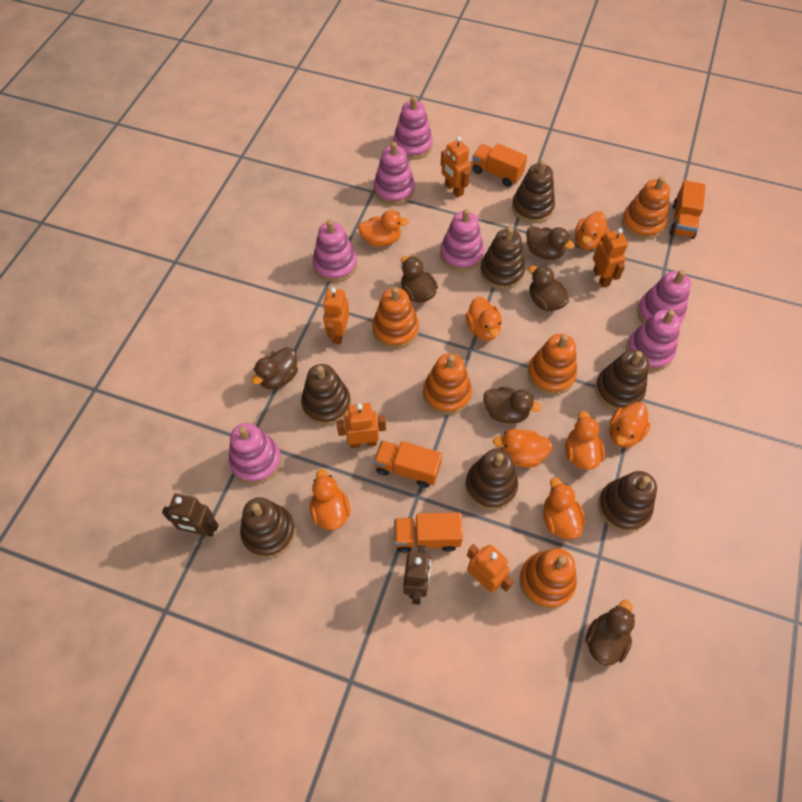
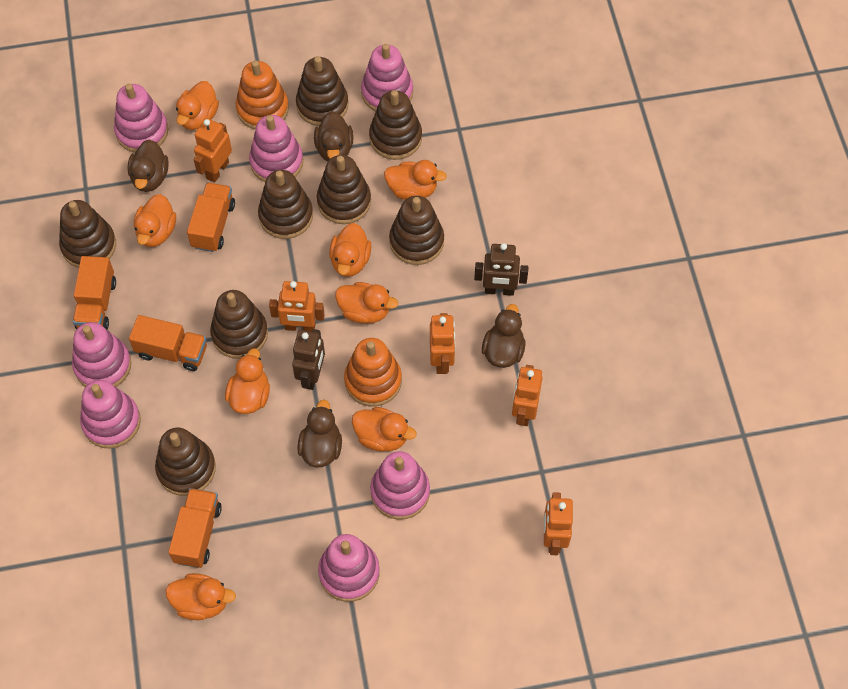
brown duck: 6 -> 4
brown stacking toy: 7 -> 8
orange stacking toy: 5 -> 2

